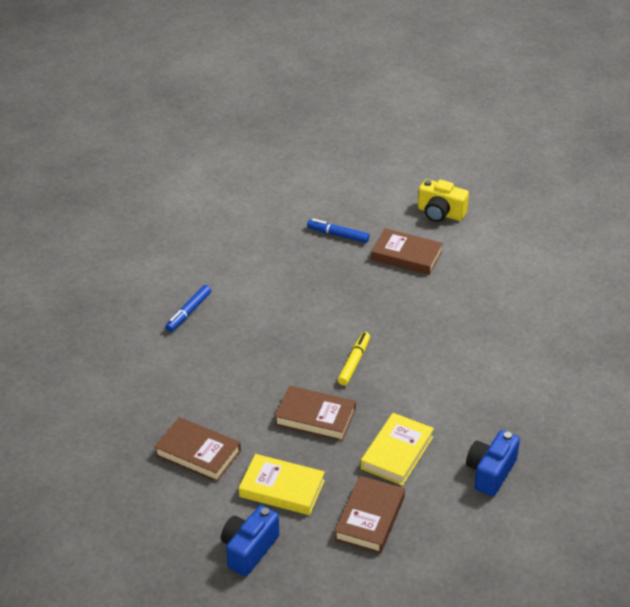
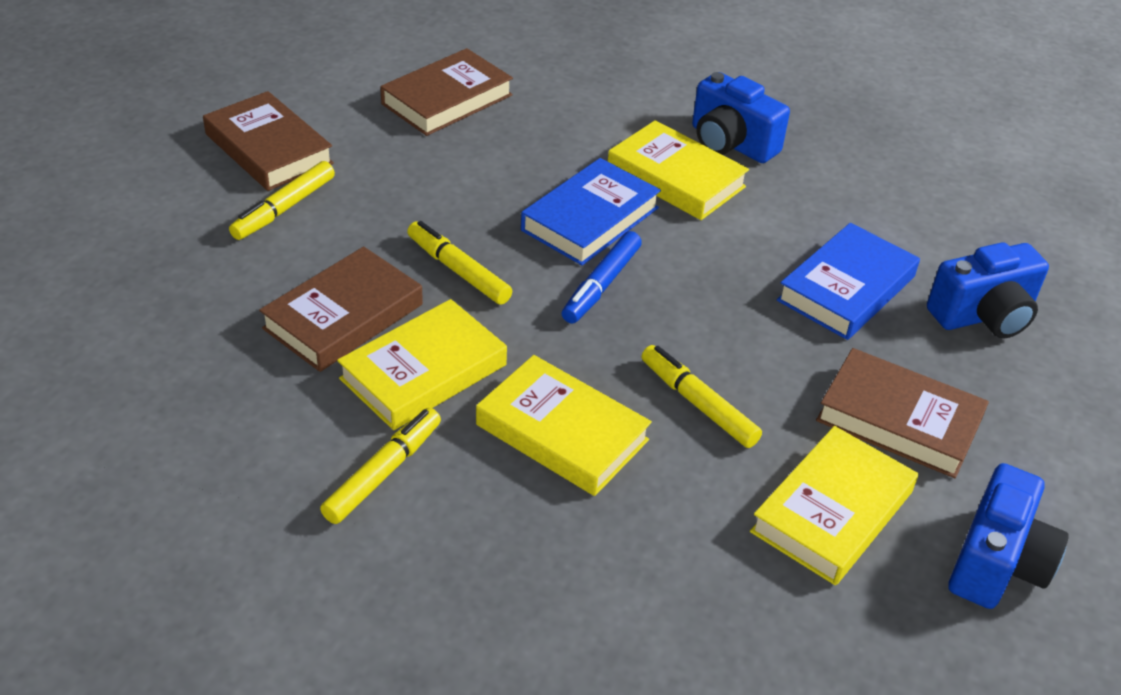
blue book: 0 -> 2
blue camera: 2 -> 3
blue marker: 2 -> 1
yellow book: 2 -> 4
yellow camera: 1 -> 0
yellow marker: 1 -> 4

